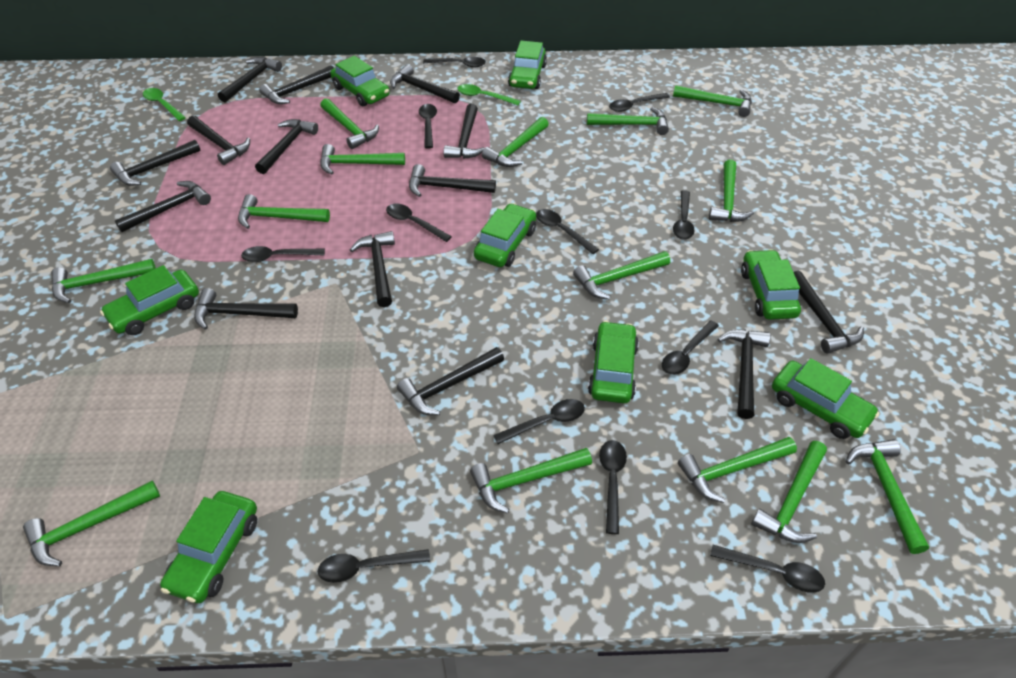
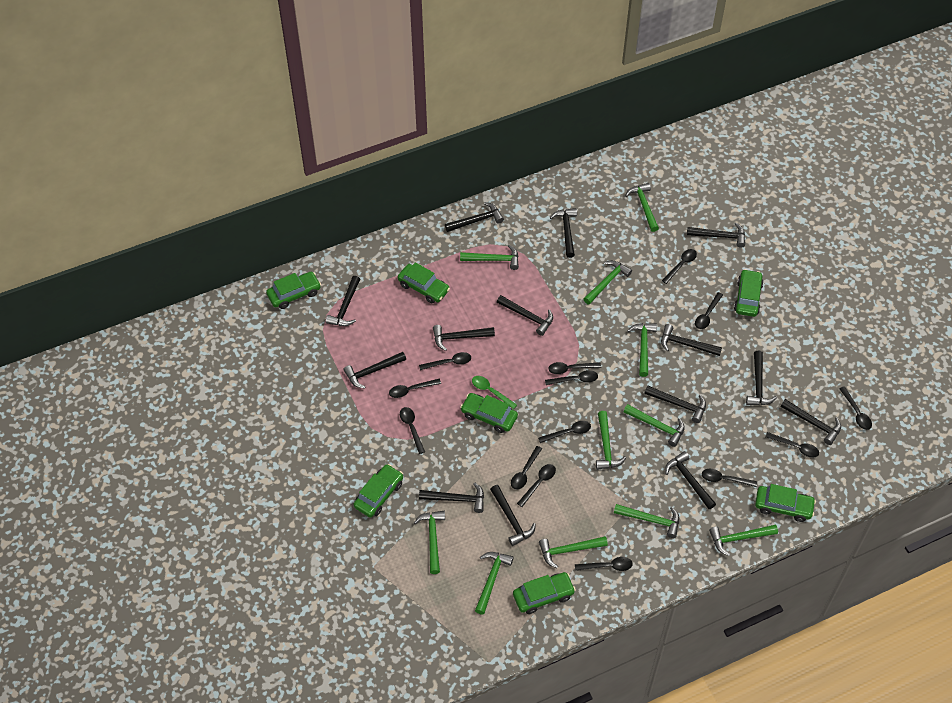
black spoon: 12 -> 14
green car: 8 -> 7
green hammer: 14 -> 11
green spoon: 2 -> 1

